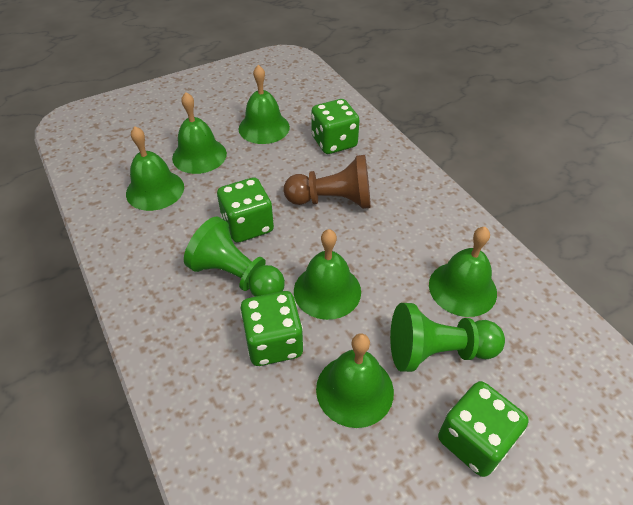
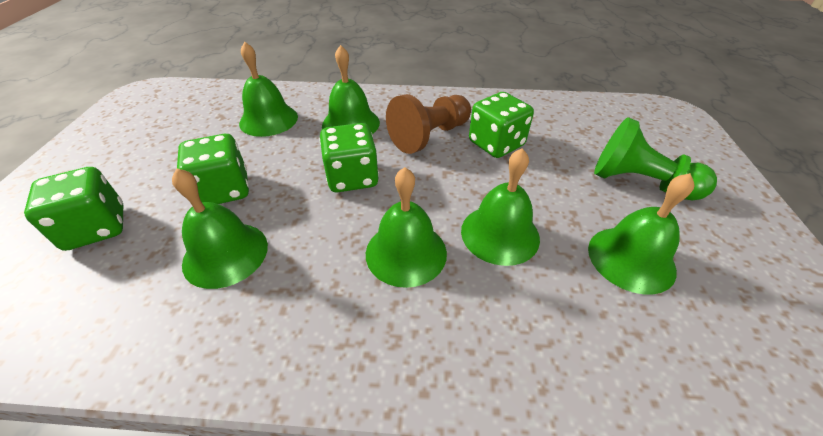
green pawn: 2 -> 1

